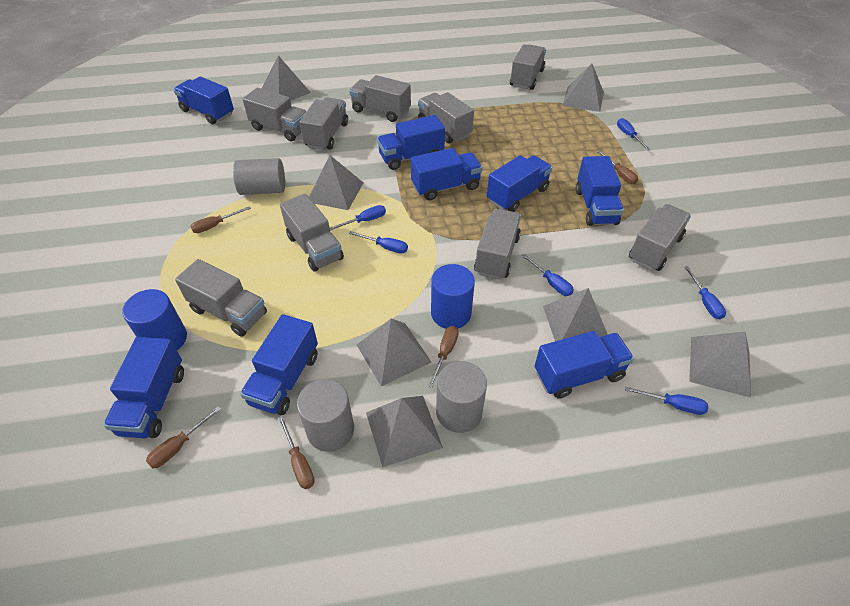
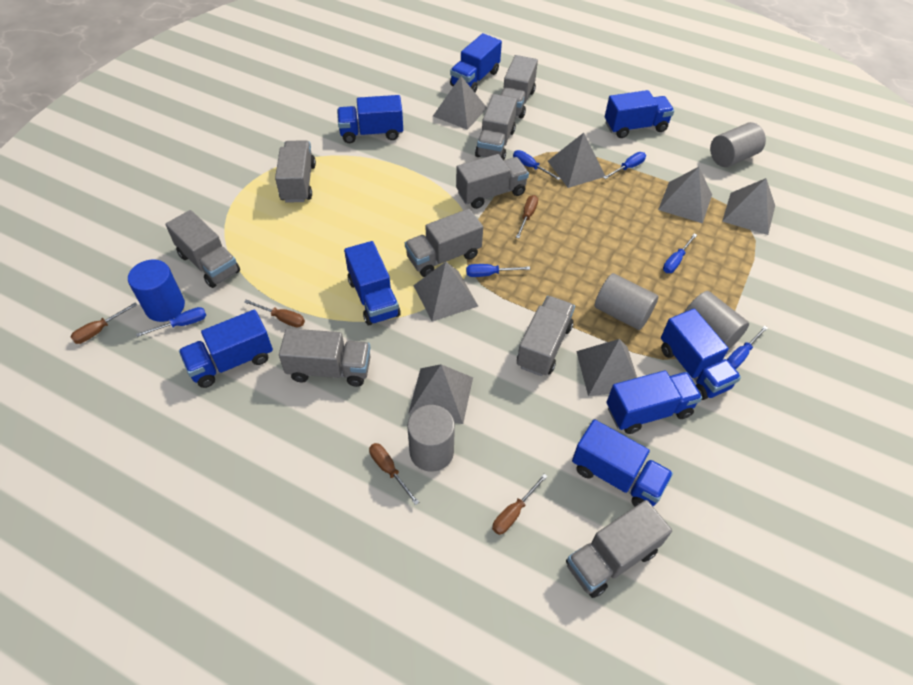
blue cylinder: 2 -> 1
grey cylinder: 3 -> 4

